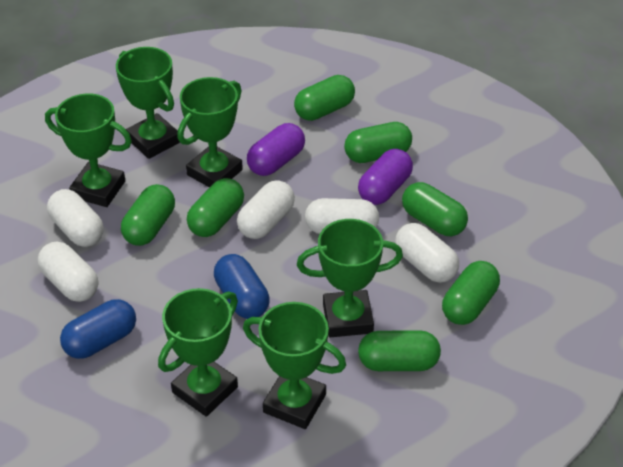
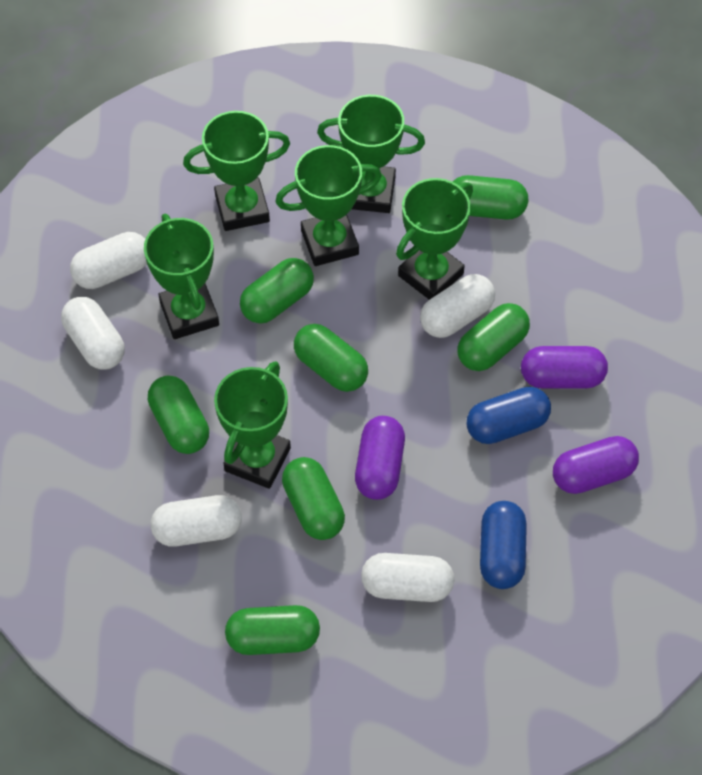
purple capsule: 2 -> 3

